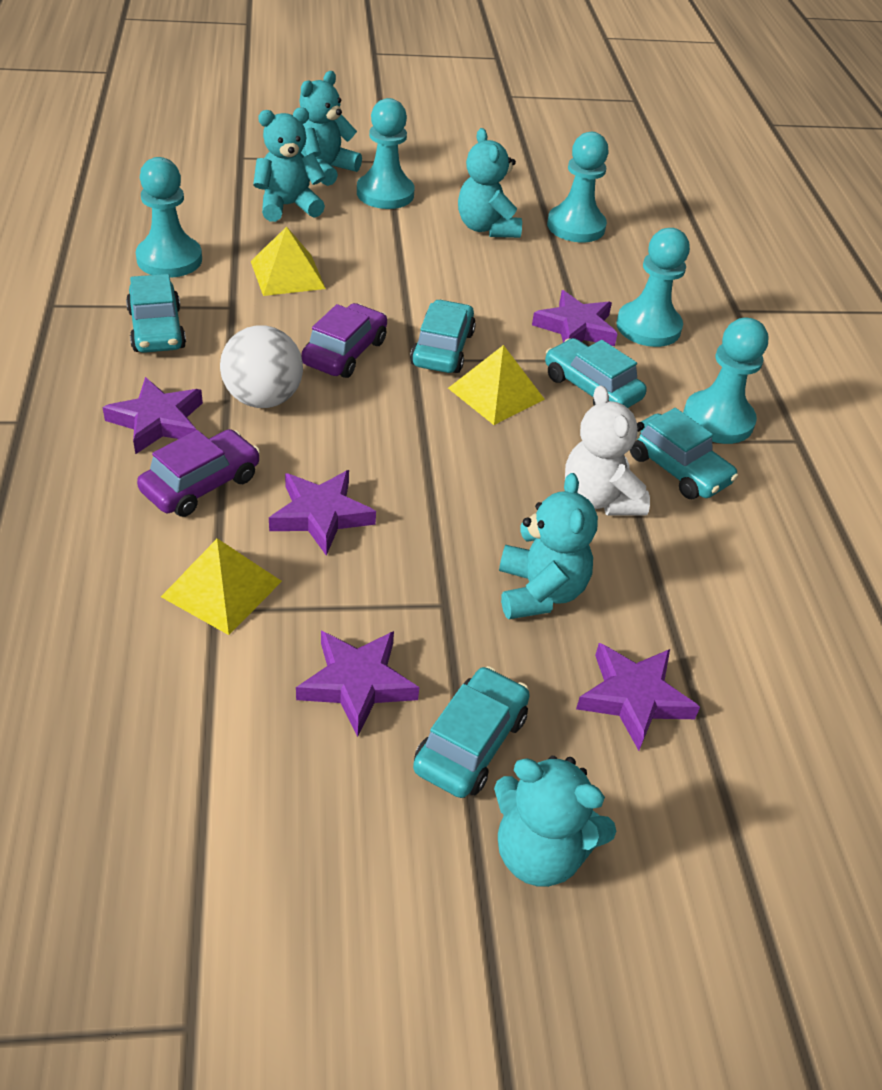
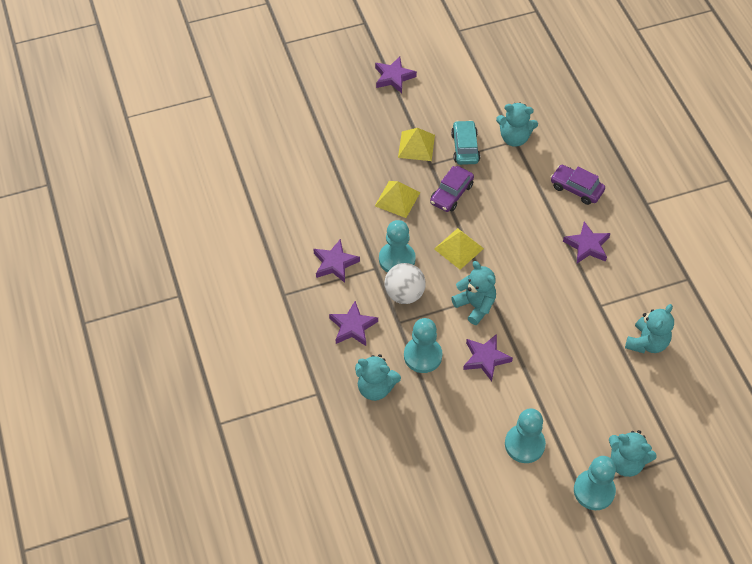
turquoise car: 5 -> 1
turquoise pawn: 5 -> 4
white teddy bear: 1 -> 0

